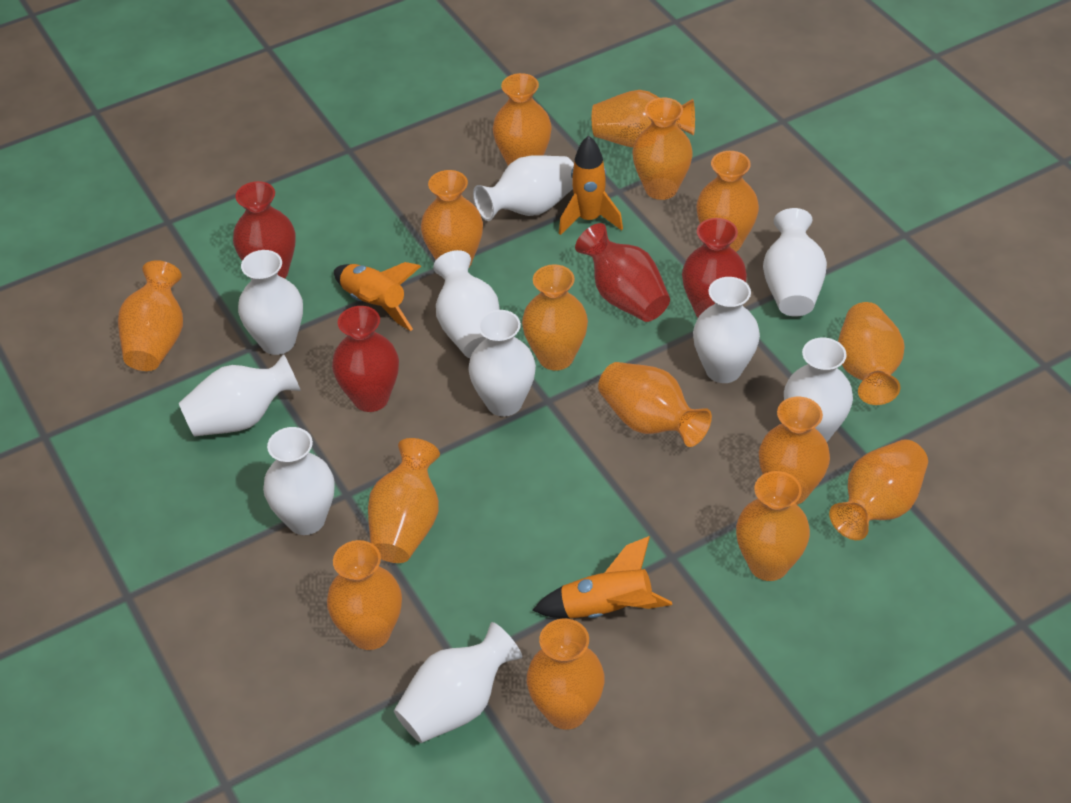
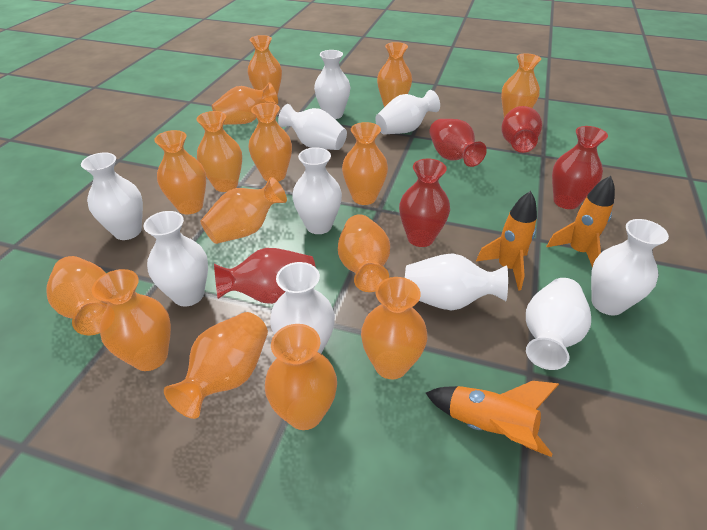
red vase: 4 -> 5

